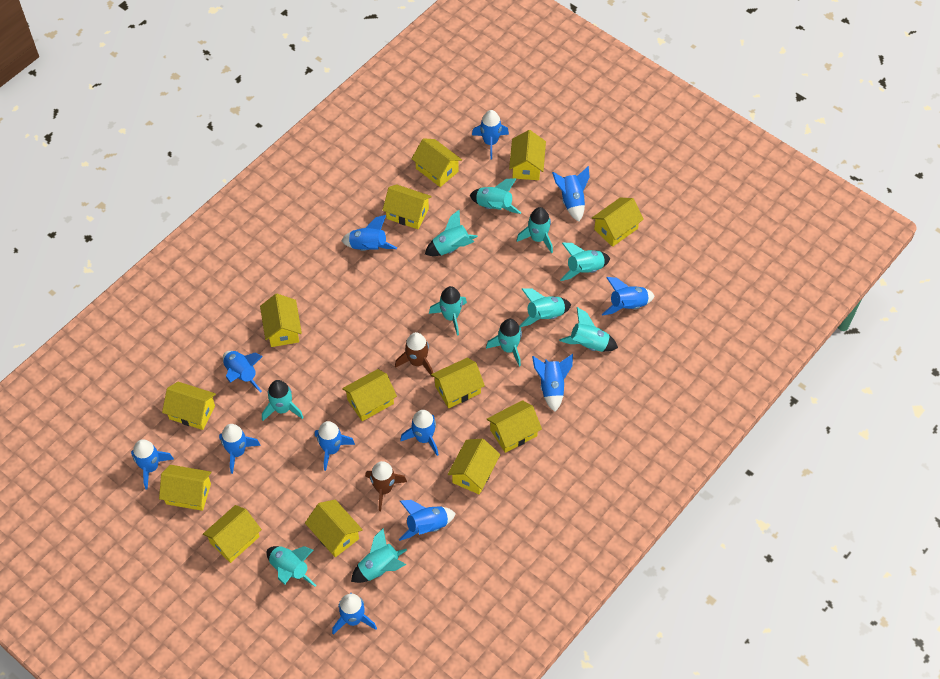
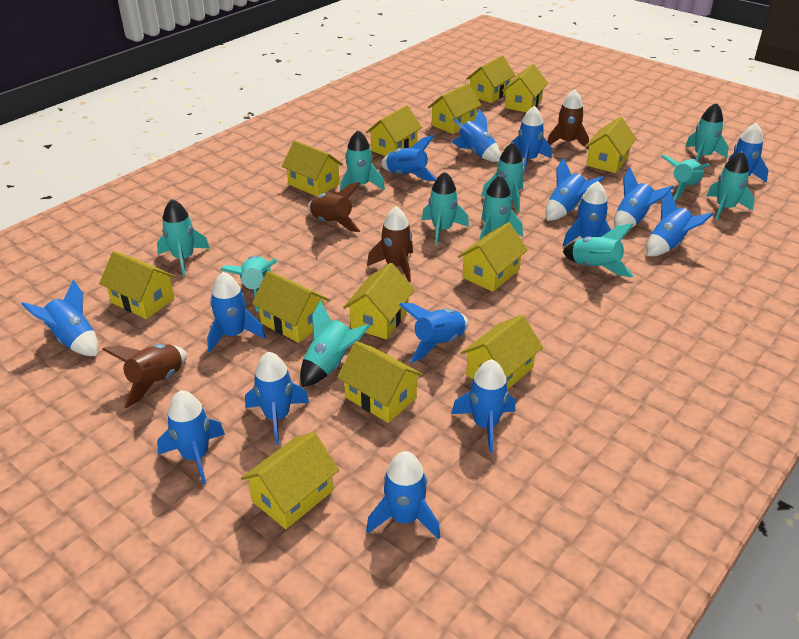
blue rocket: 12 -> 15
brown rocket: 2 -> 4

